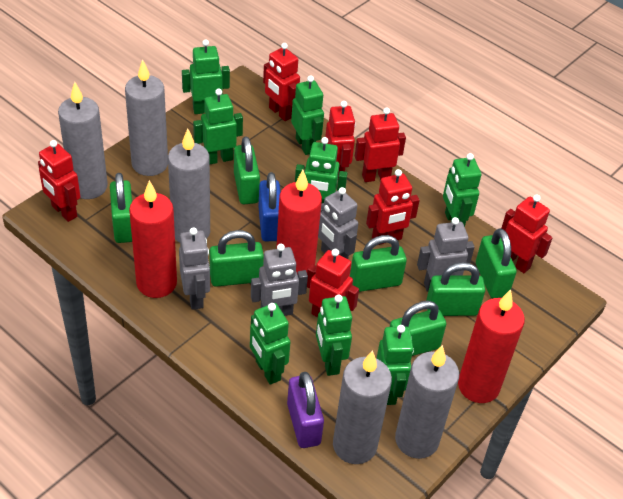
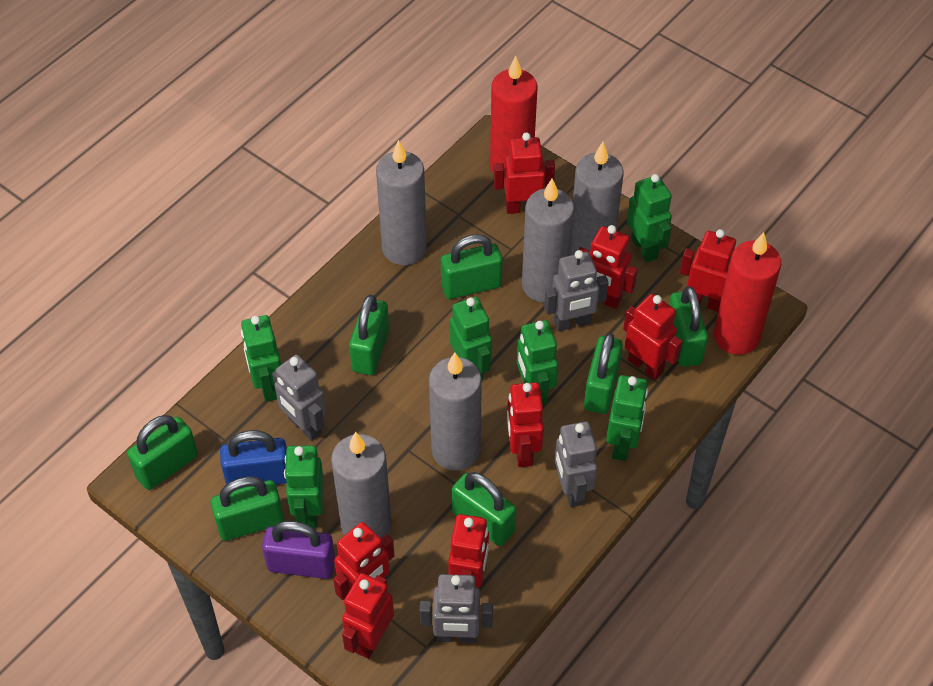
green robot: 8 -> 6
red candle: 3 -> 2
red robot: 7 -> 8

